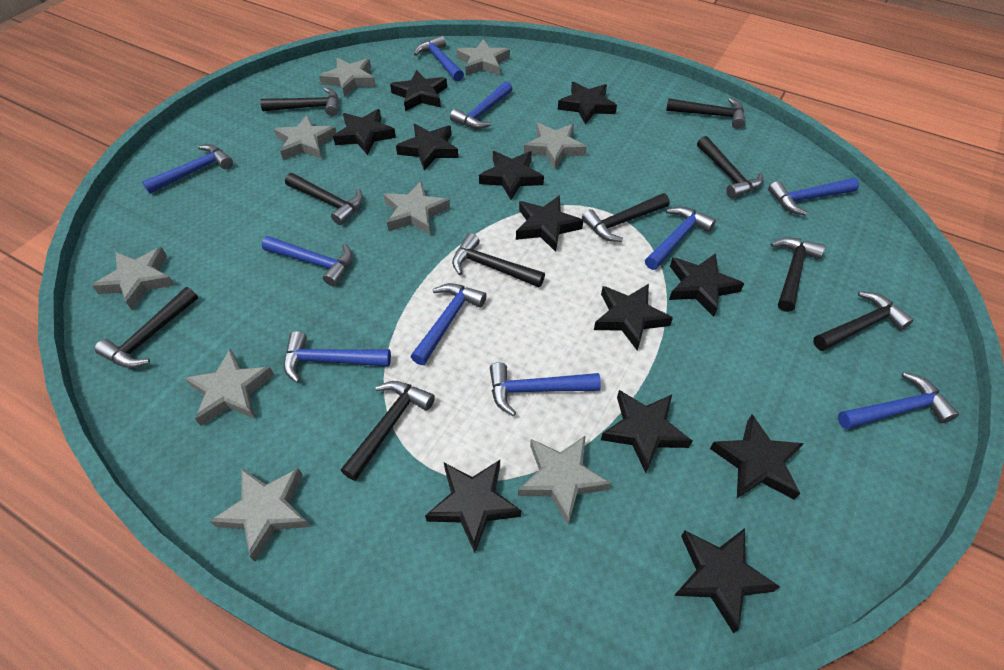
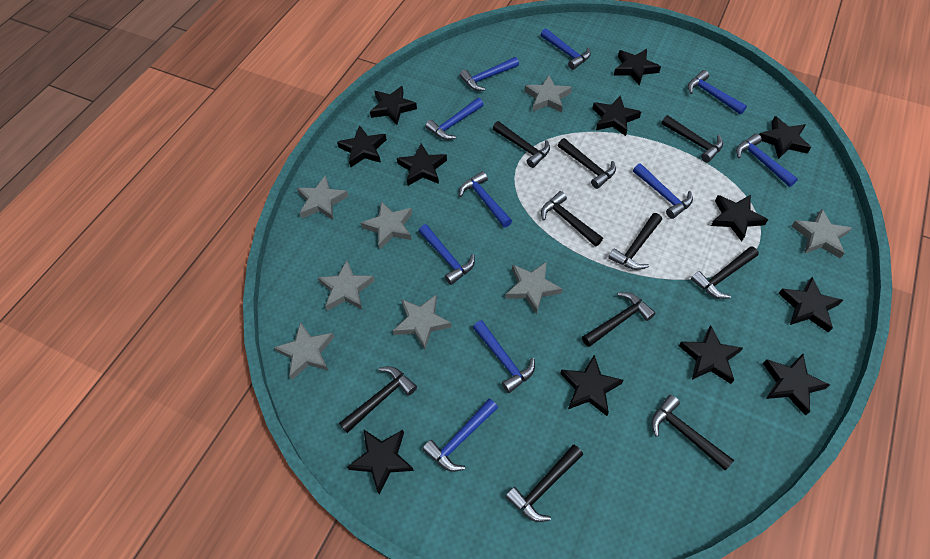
grey star: 9 -> 8

